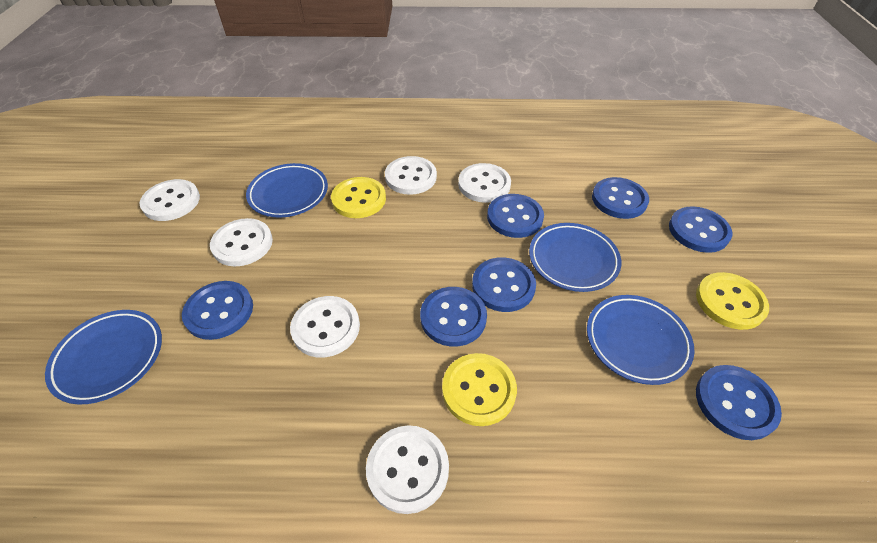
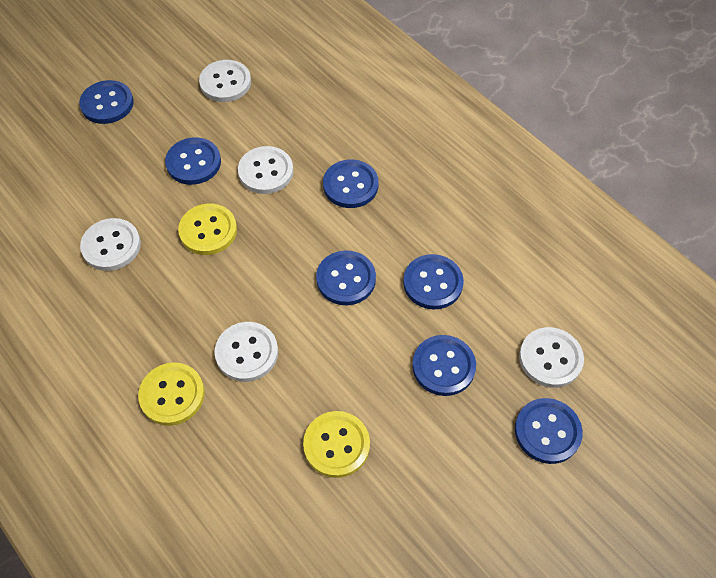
blue plate: 4 -> 0
white button: 6 -> 5

